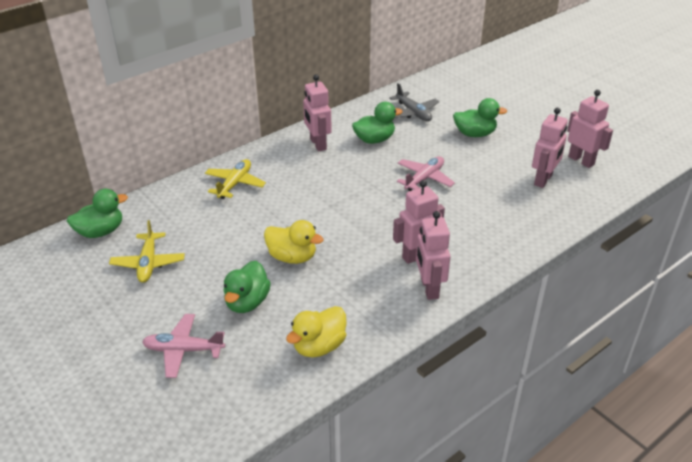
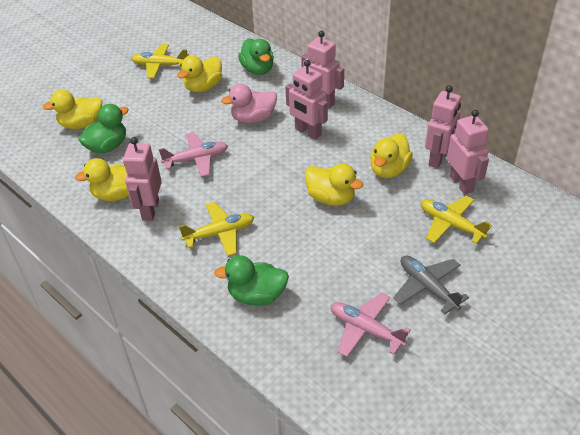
green duck: 4 -> 3
pink duck: 0 -> 1
yellow duck: 2 -> 5
yellow plane: 2 -> 3

